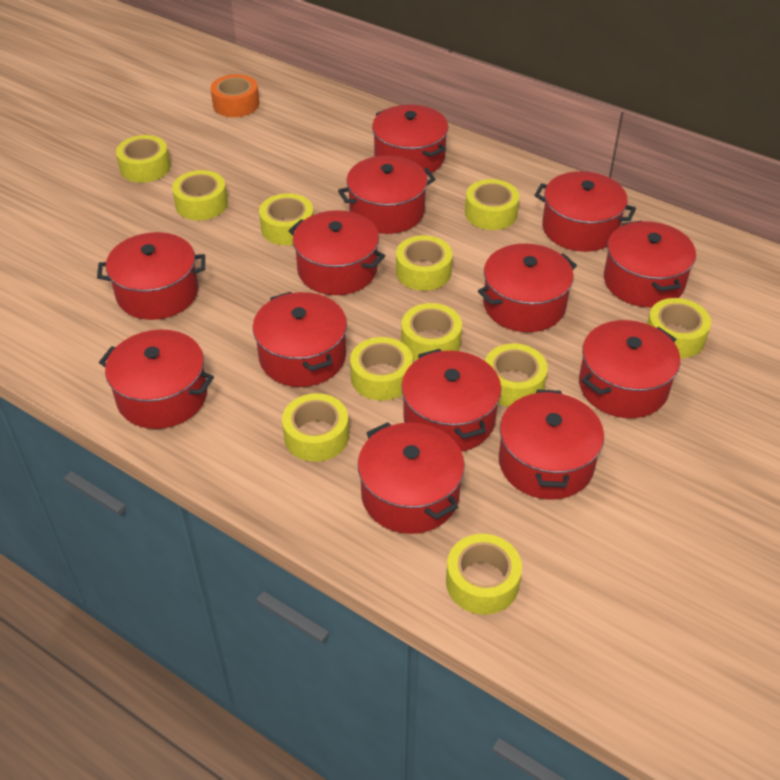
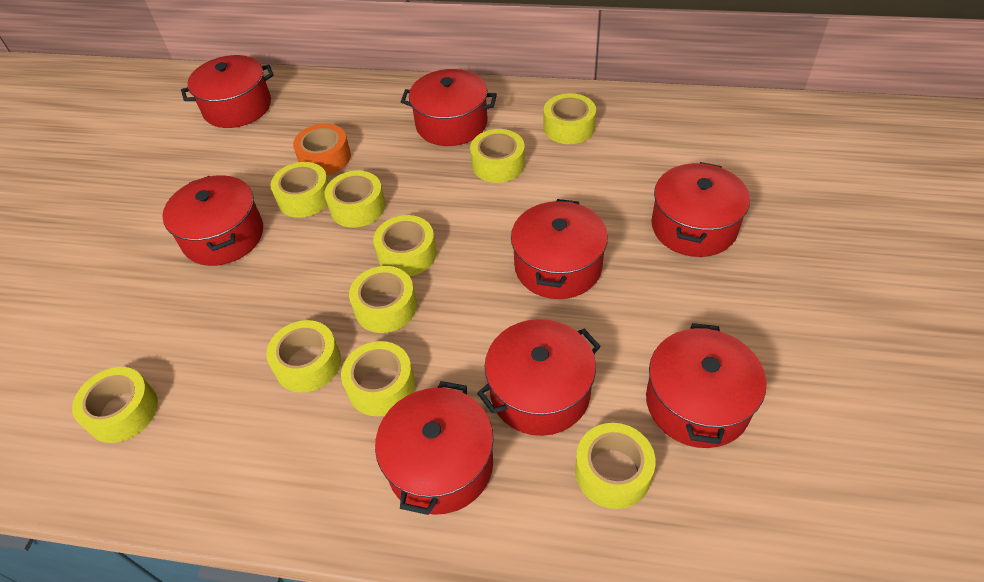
red pot: 13 -> 8
yellow tape: 11 -> 10

